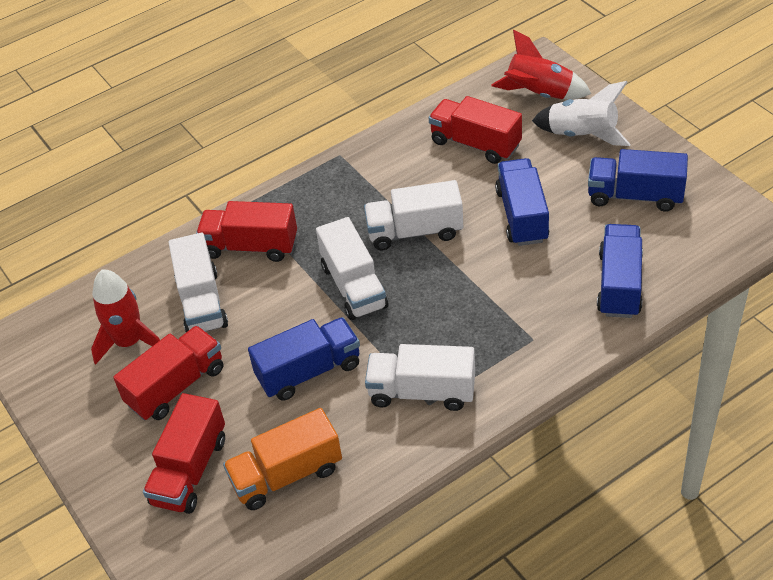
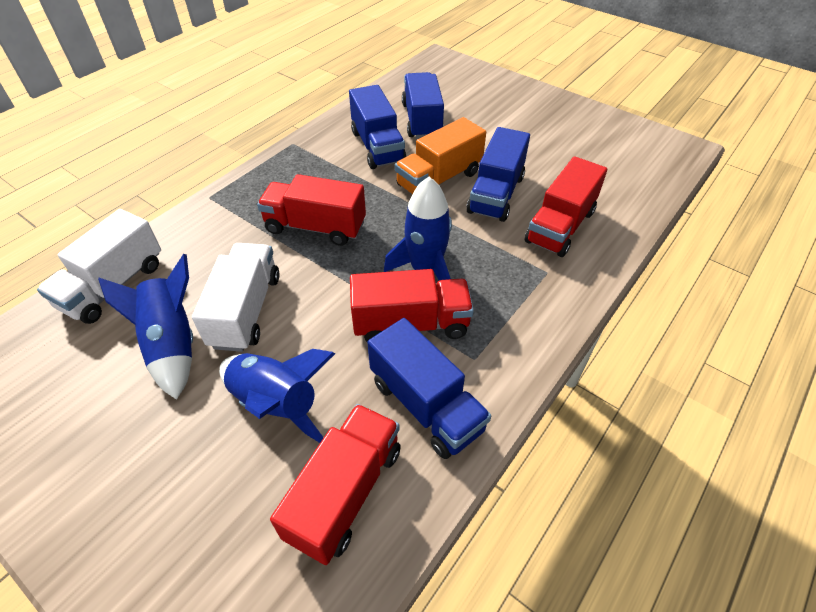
blue rocket: 0 -> 3
red rocket: 2 -> 0
white rocket: 1 -> 0
white truck: 4 -> 2

